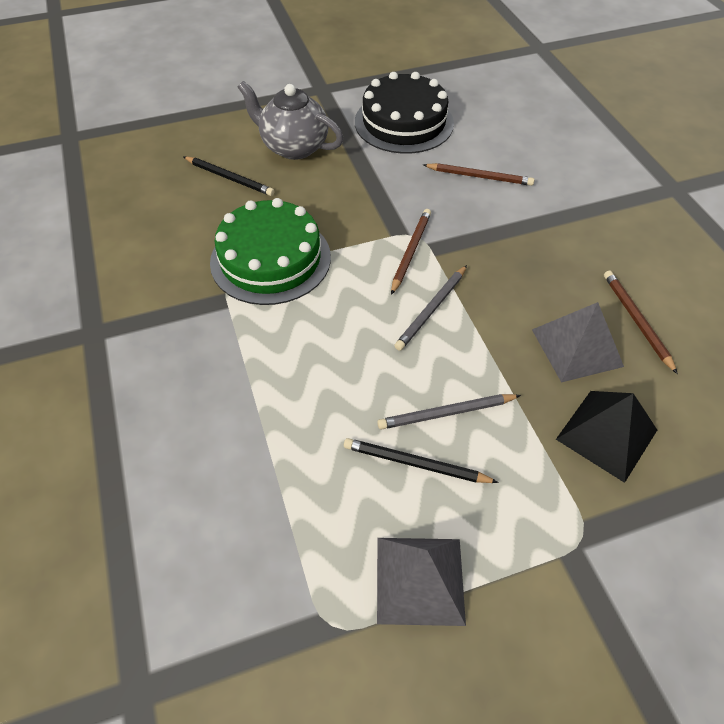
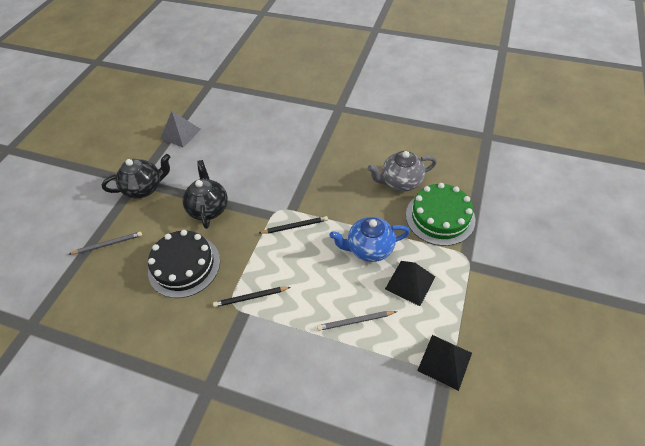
black pyramid: 1 -> 2
black teapot: 0 -> 2
blue teapot: 0 -> 1
brown pencil: 3 -> 0
grey pyramid: 2 -> 1

